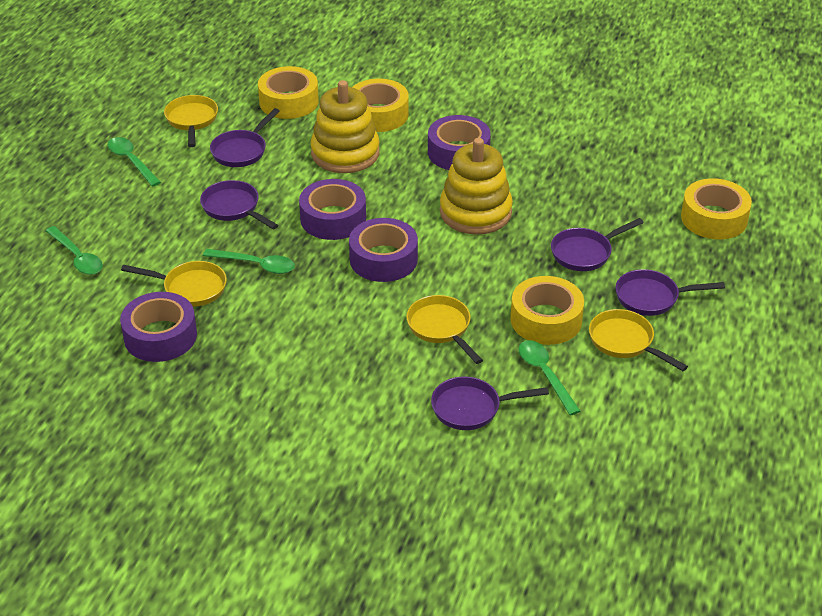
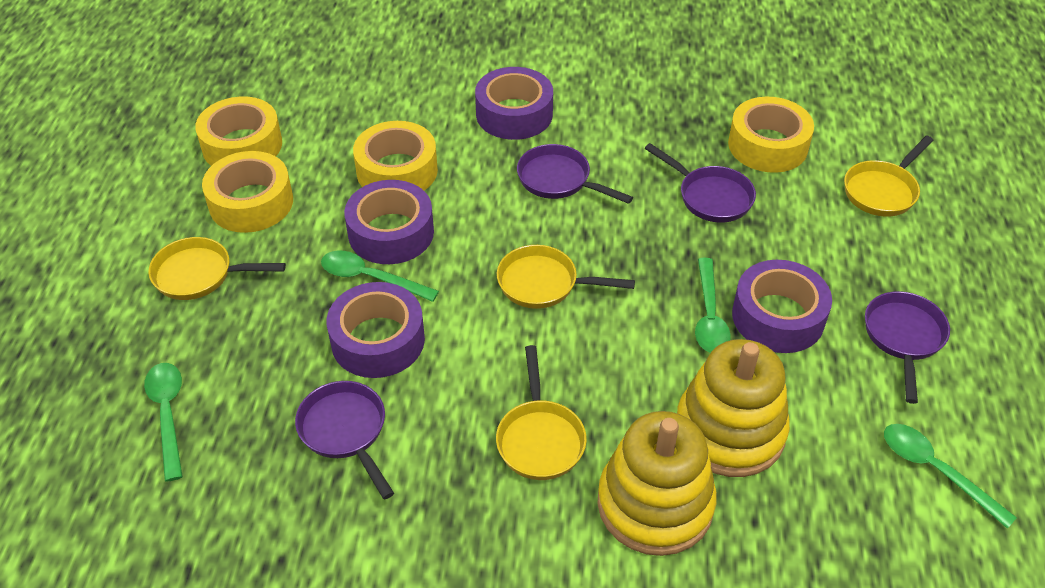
purple pan: 5 -> 4

